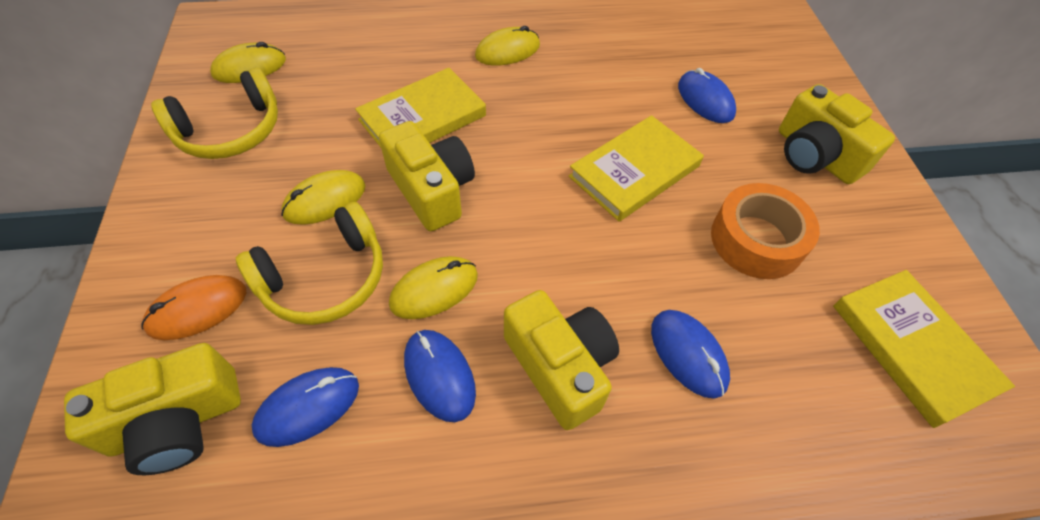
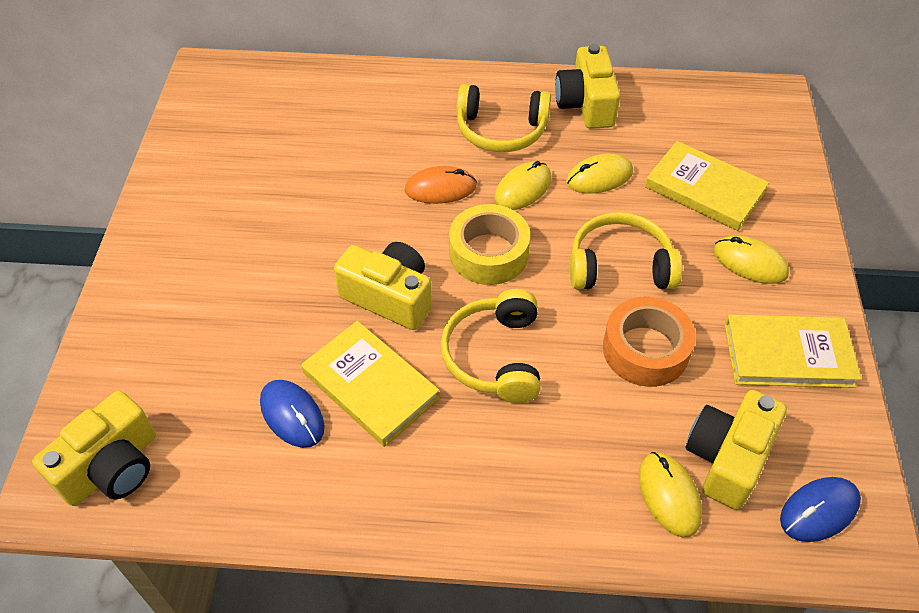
blue mouse: 4 -> 2
yellow headphones: 2 -> 3
yellow tape: 0 -> 1

